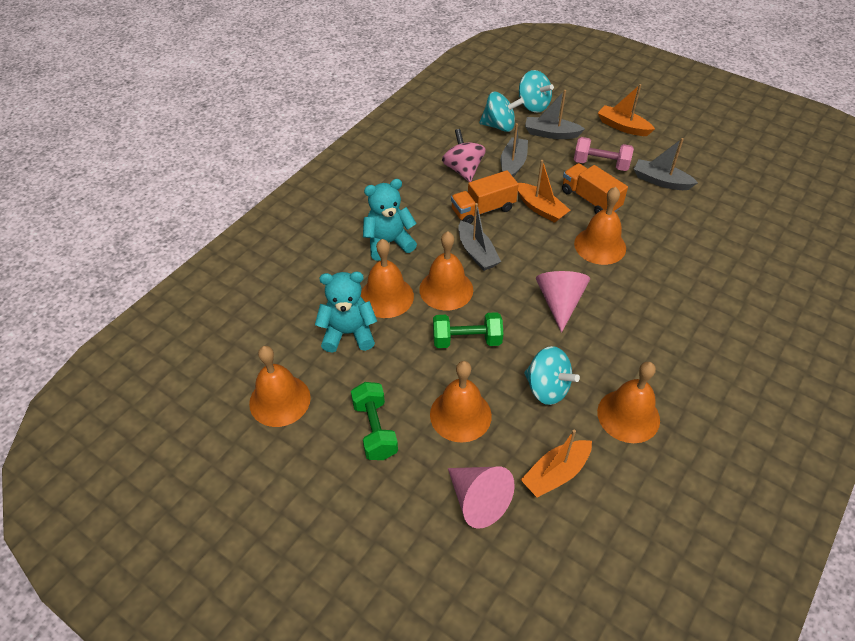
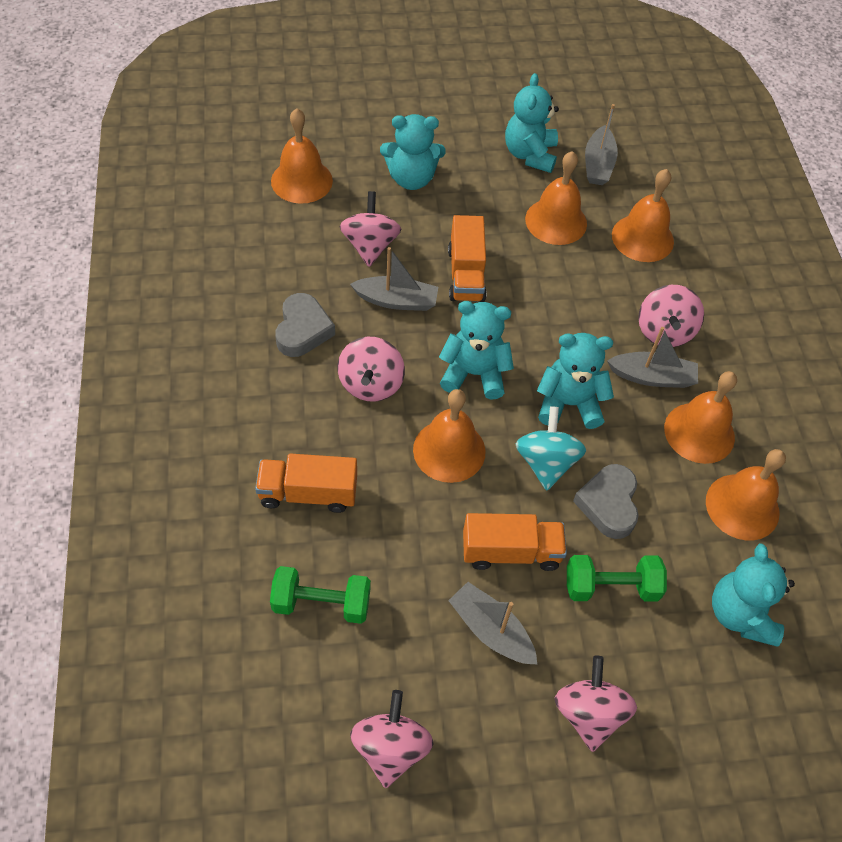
grey heart: 0 -> 2
orange boat: 3 -> 0
orange truck: 2 -> 3
pink cone: 2 -> 0
pink dumbbell: 1 -> 0
pink spinning top: 1 -> 5
turquoise spinning top: 3 -> 1
turquoise teddy bear: 2 -> 5

